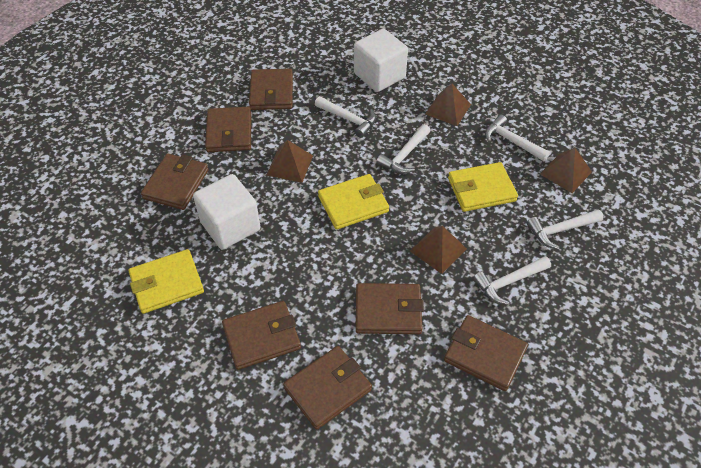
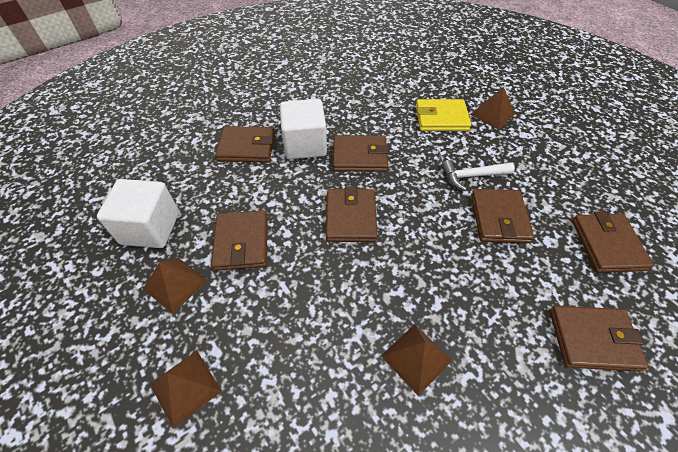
white hammer: 5 -> 1
yellow wallet: 3 -> 1

